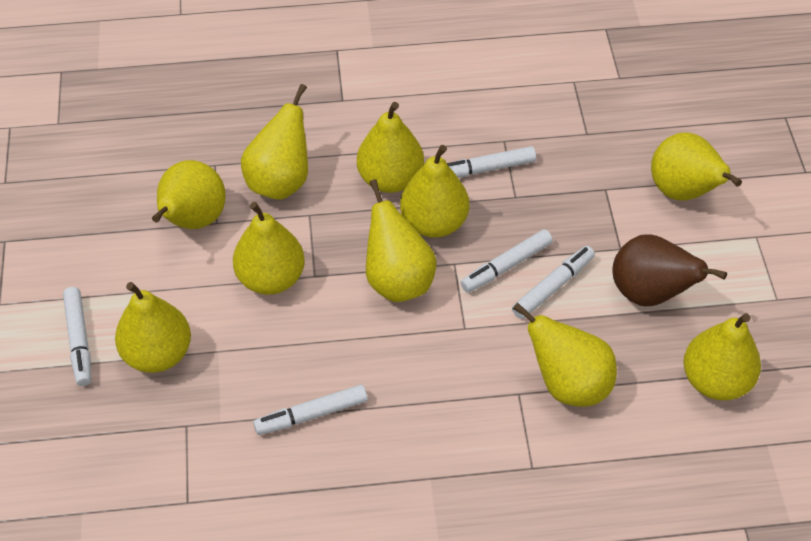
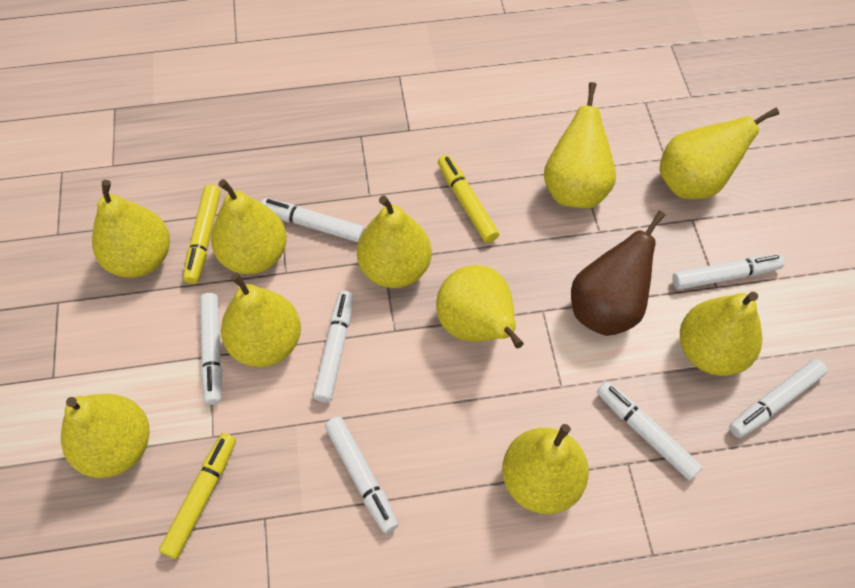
white marker: 5 -> 7
yellow marker: 0 -> 3

